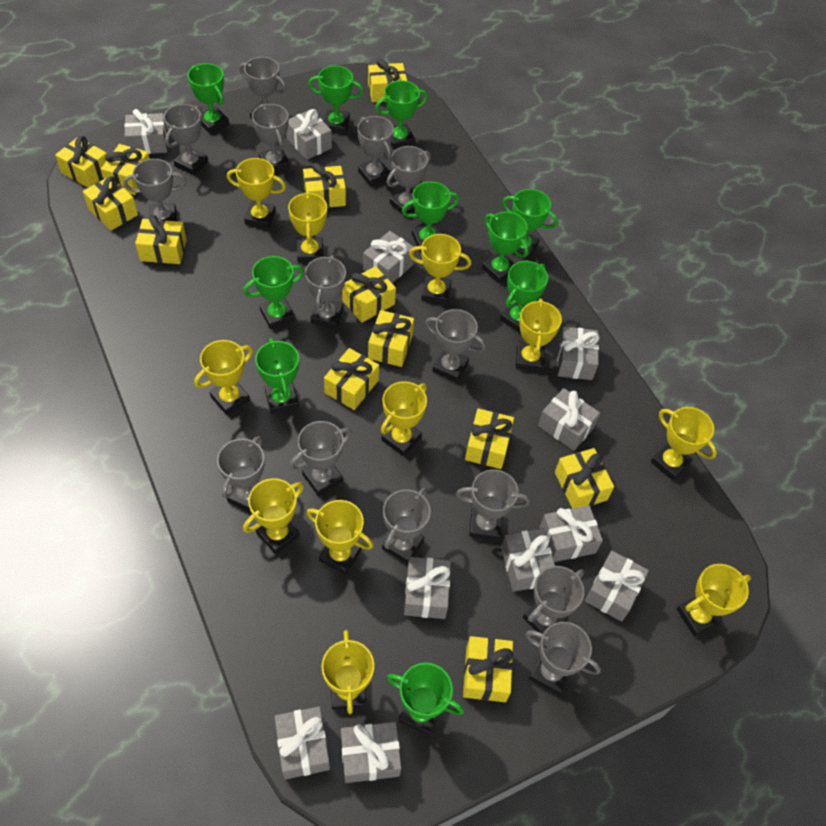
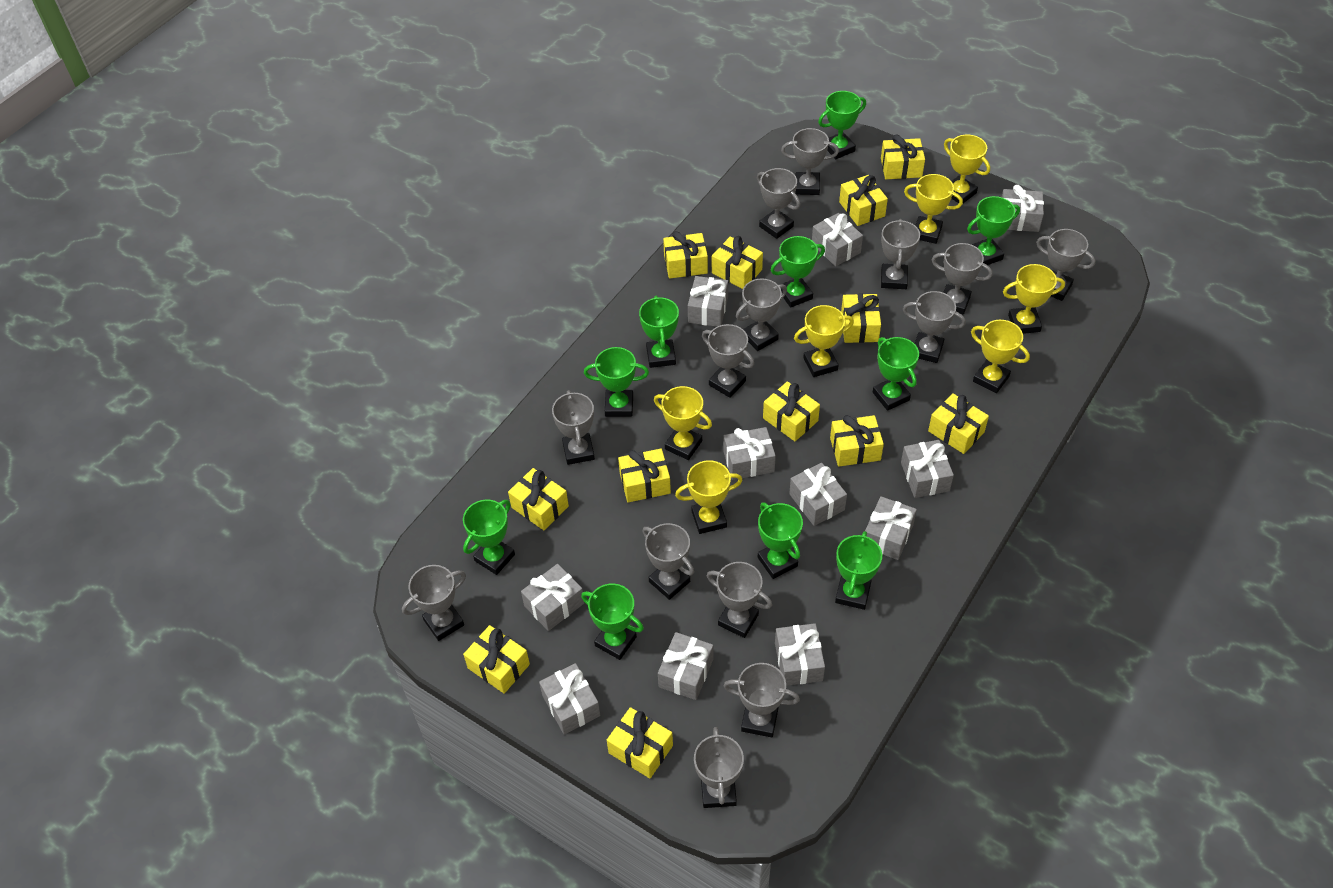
yellow trophy: 11 -> 7

